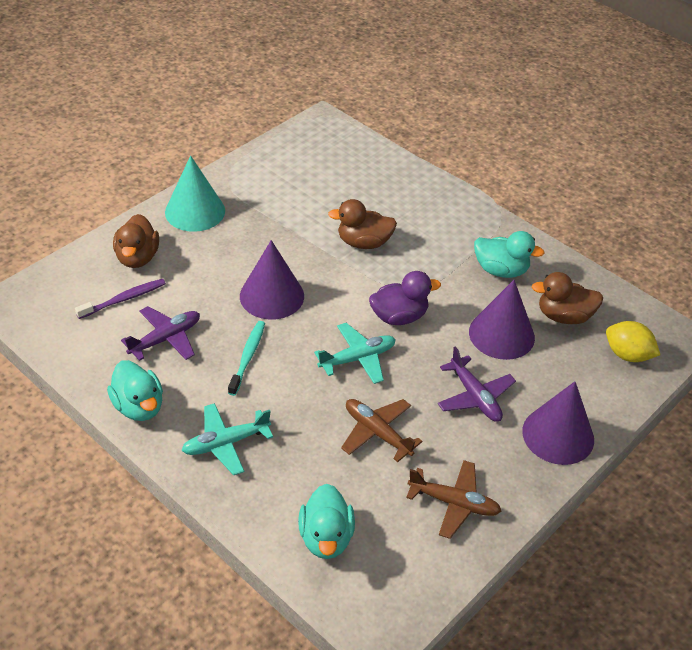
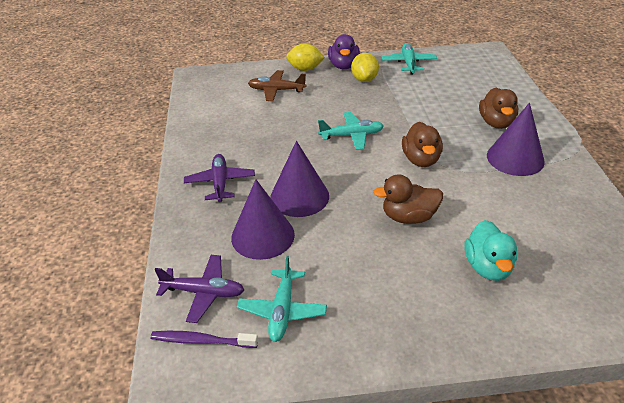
brown plane: 2 -> 1
turquoise cone: 1 -> 0
turquoise duck: 3 -> 1
turquoise plane: 2 -> 3
turquoise toothbrush: 1 -> 0
yellow lemon: 1 -> 2

